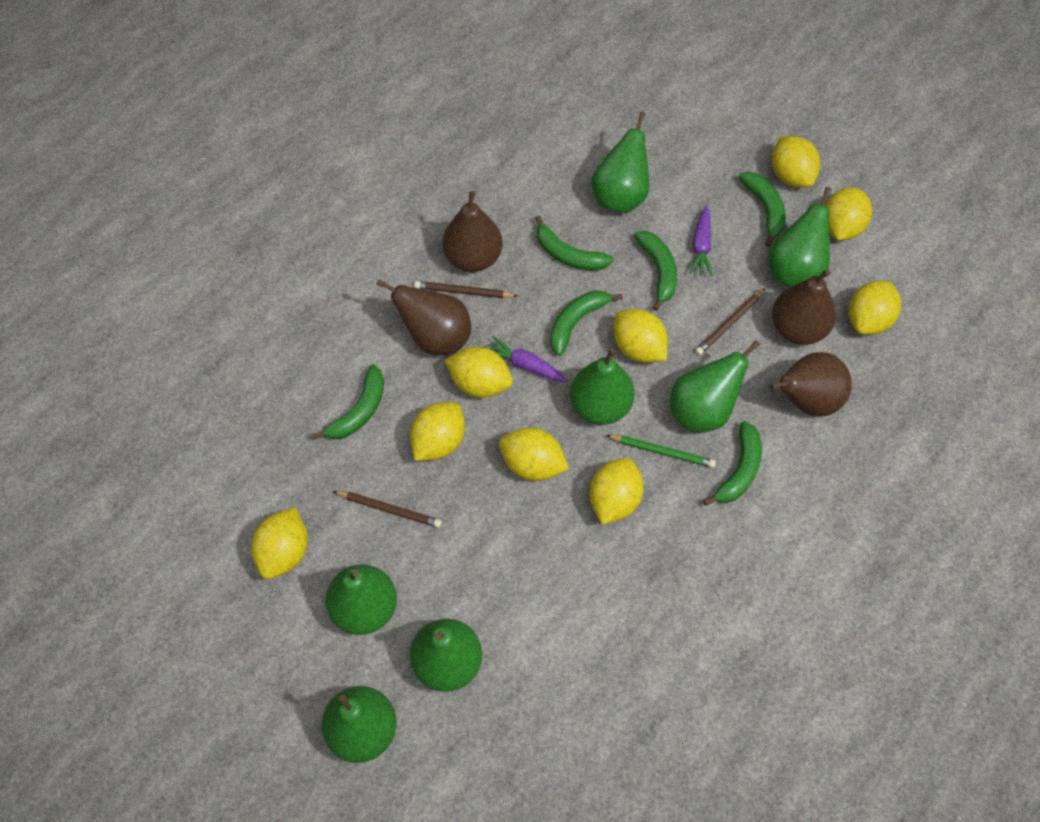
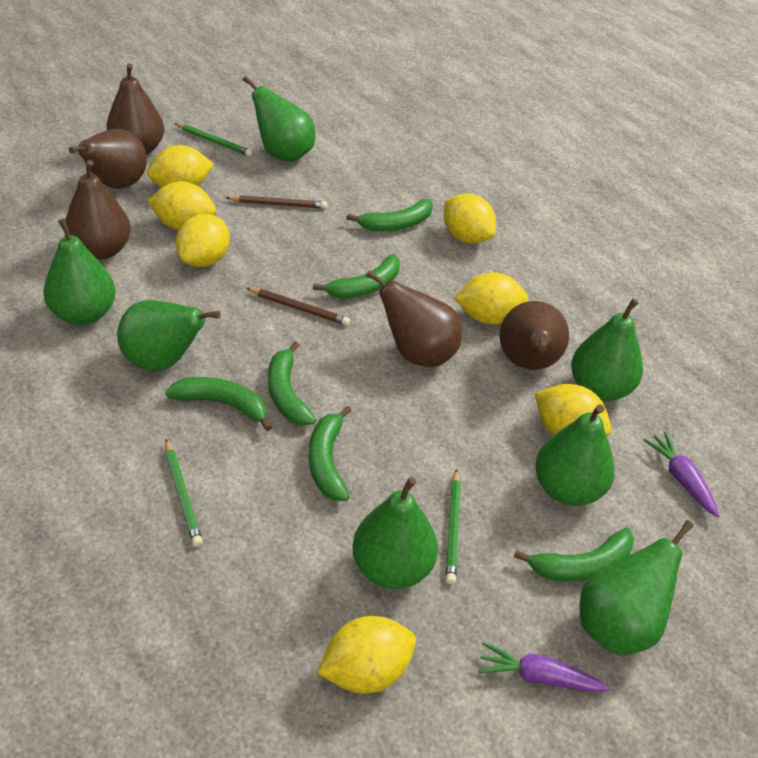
brown pear: 4 -> 5
brown pencil: 3 -> 2
green pencil: 1 -> 3
yellow lemon: 9 -> 7

